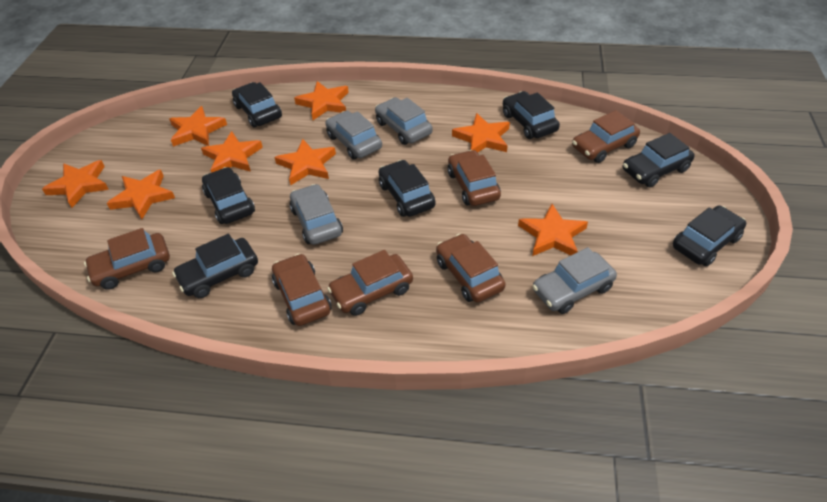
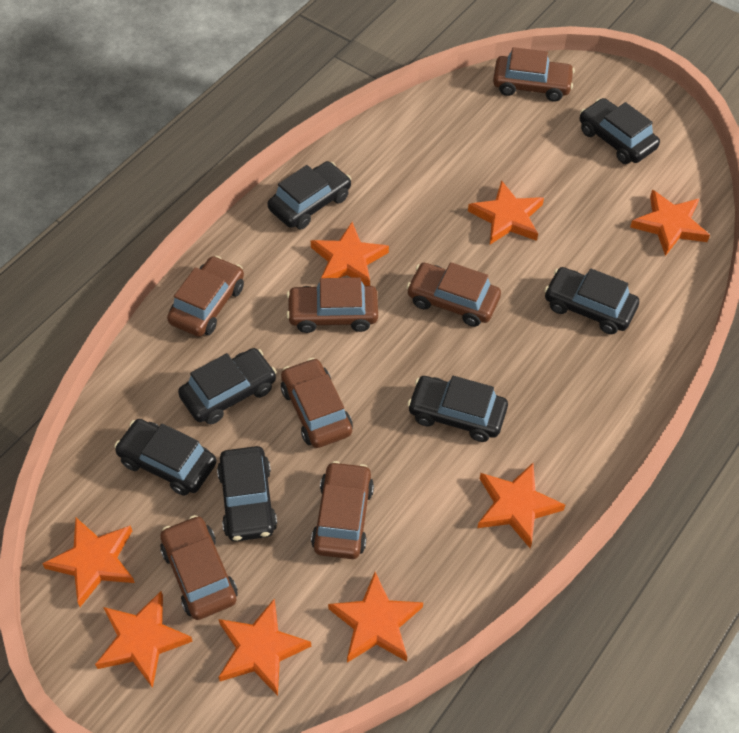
brown car: 6 -> 7
grey car: 4 -> 0

